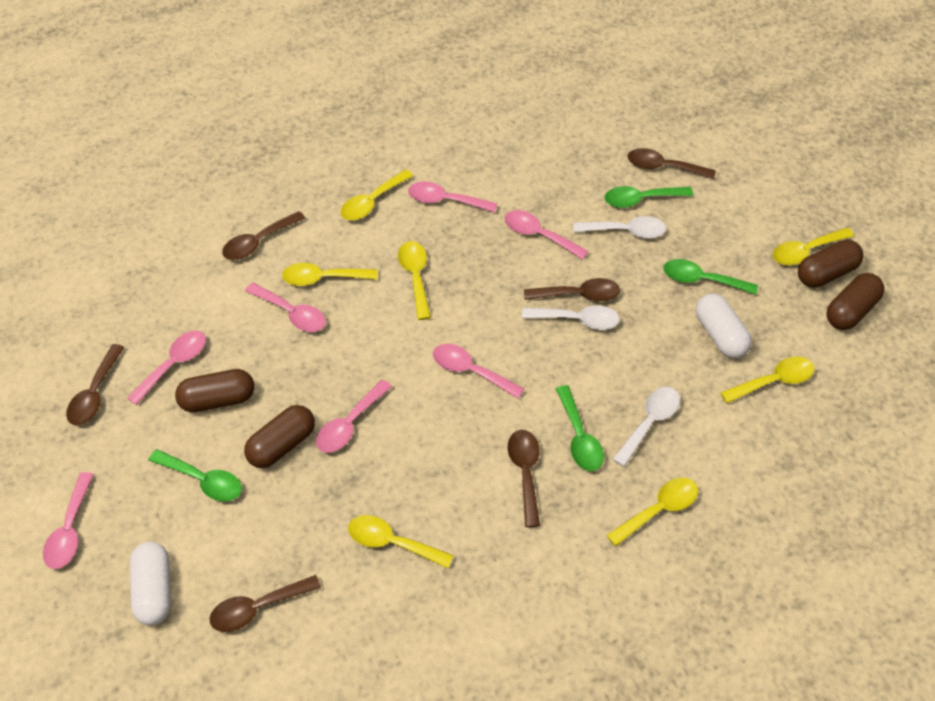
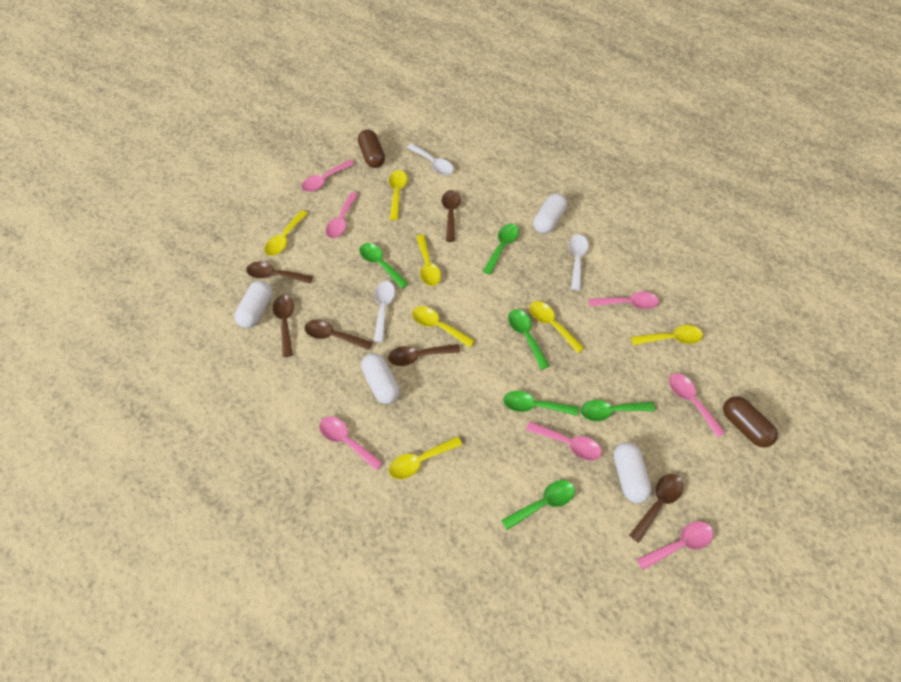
brown capsule: 4 -> 2
green spoon: 4 -> 6
white capsule: 2 -> 4

